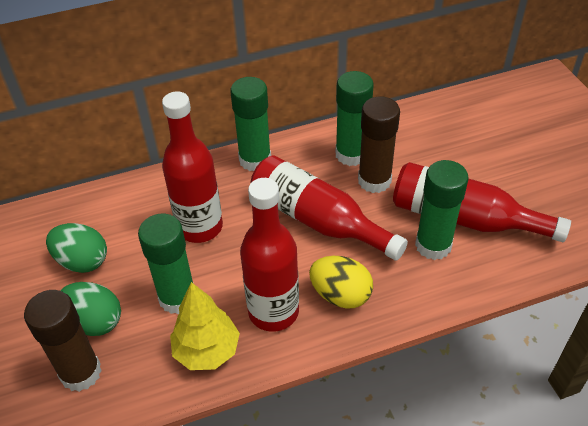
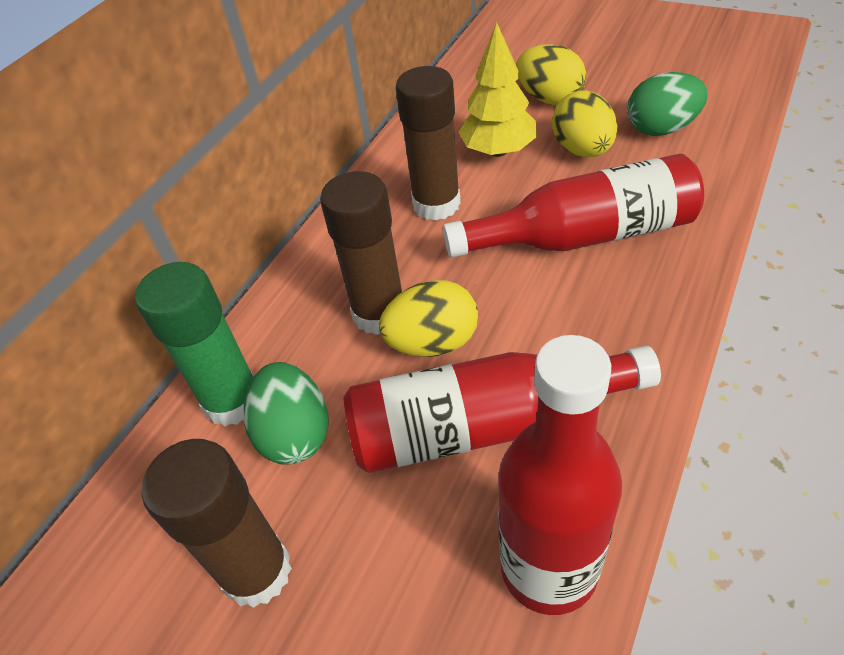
brown glue stick: 2 -> 3
green glue stick: 4 -> 1
red bottle: 4 -> 3
yellow egg: 1 -> 3

